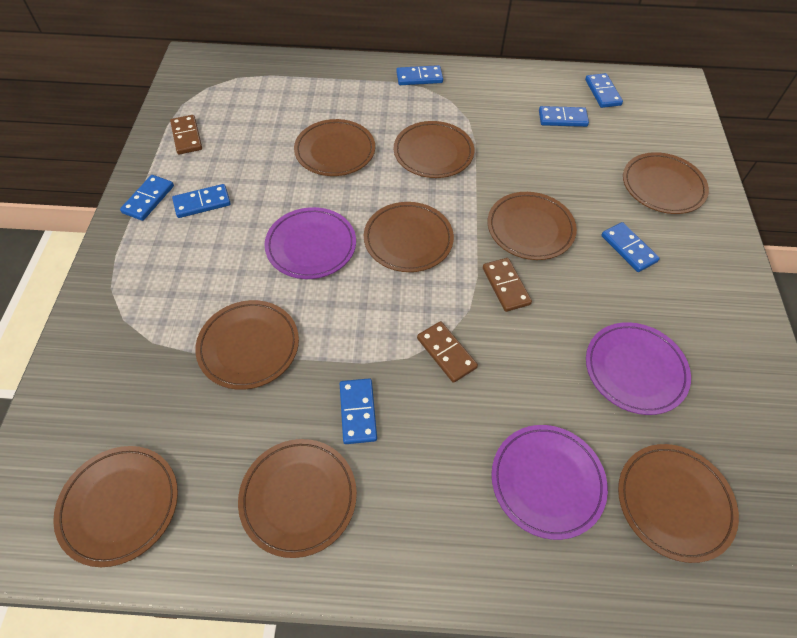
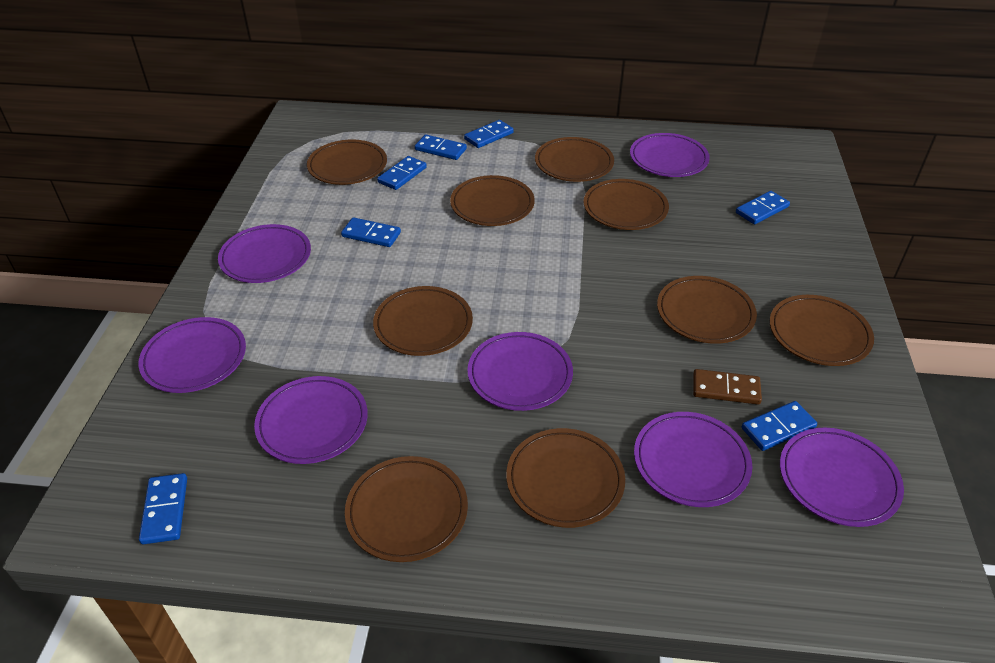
brown domino: 3 -> 1
purple plate: 3 -> 7

